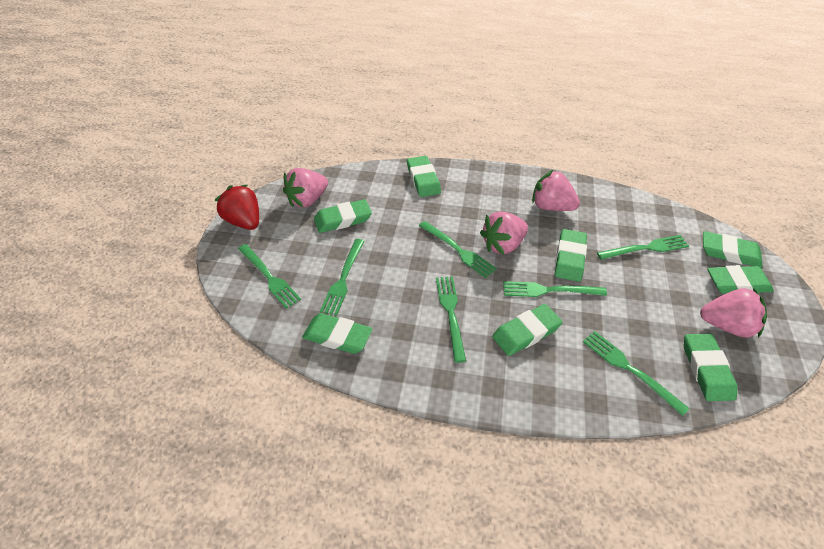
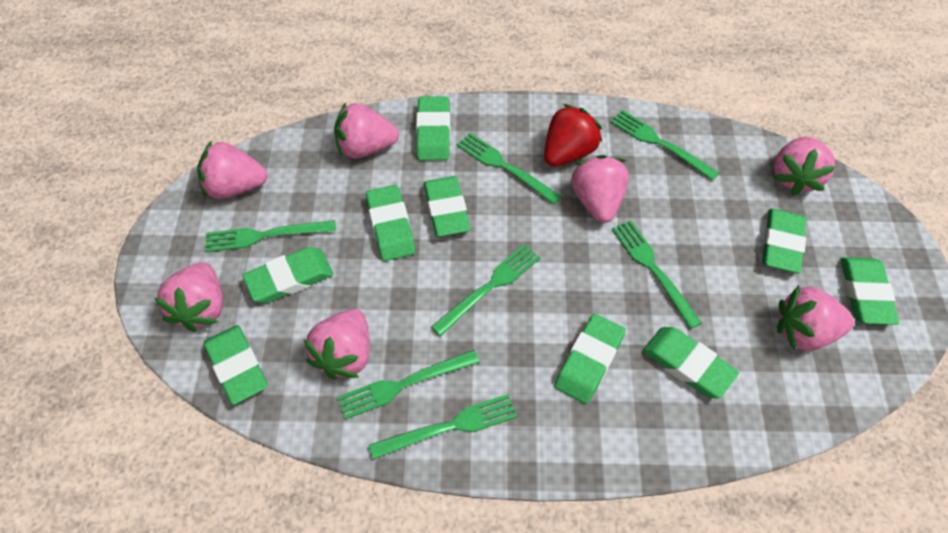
green eraser: 8 -> 9
pink strawberry: 4 -> 7

